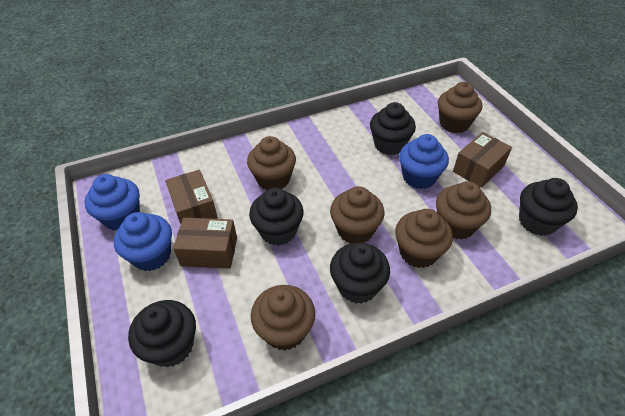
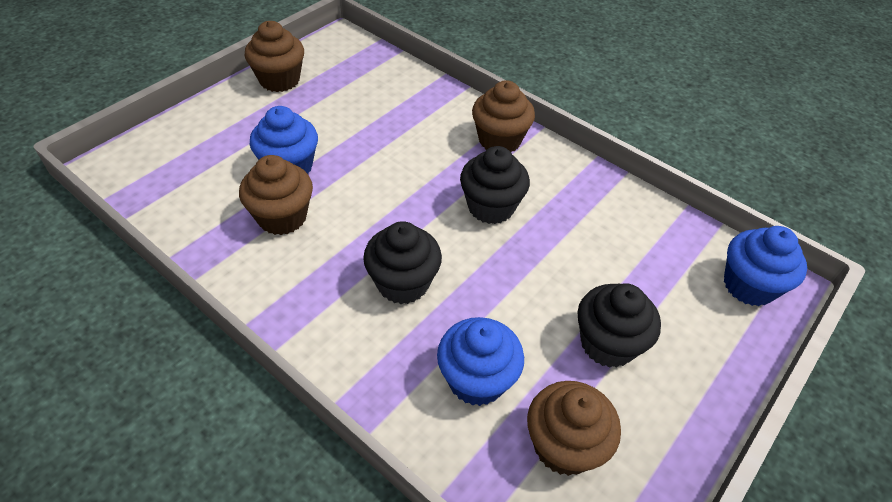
black cupcake: 5 -> 3
brown box: 3 -> 0
brown cupcake: 6 -> 4

